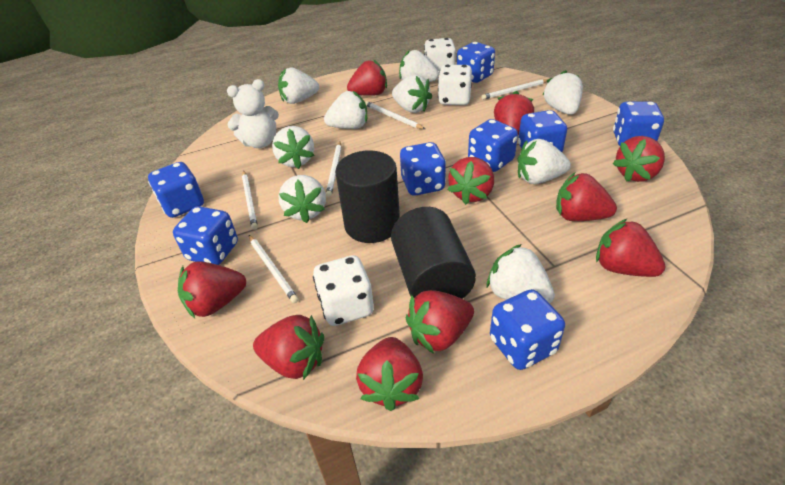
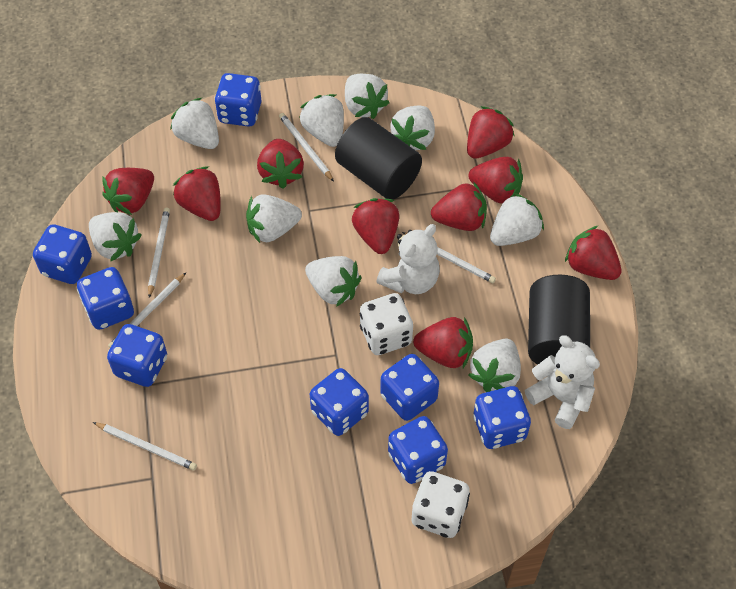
red strawberry: 10 -> 9
white dice: 3 -> 2
white teddy bear: 1 -> 2

